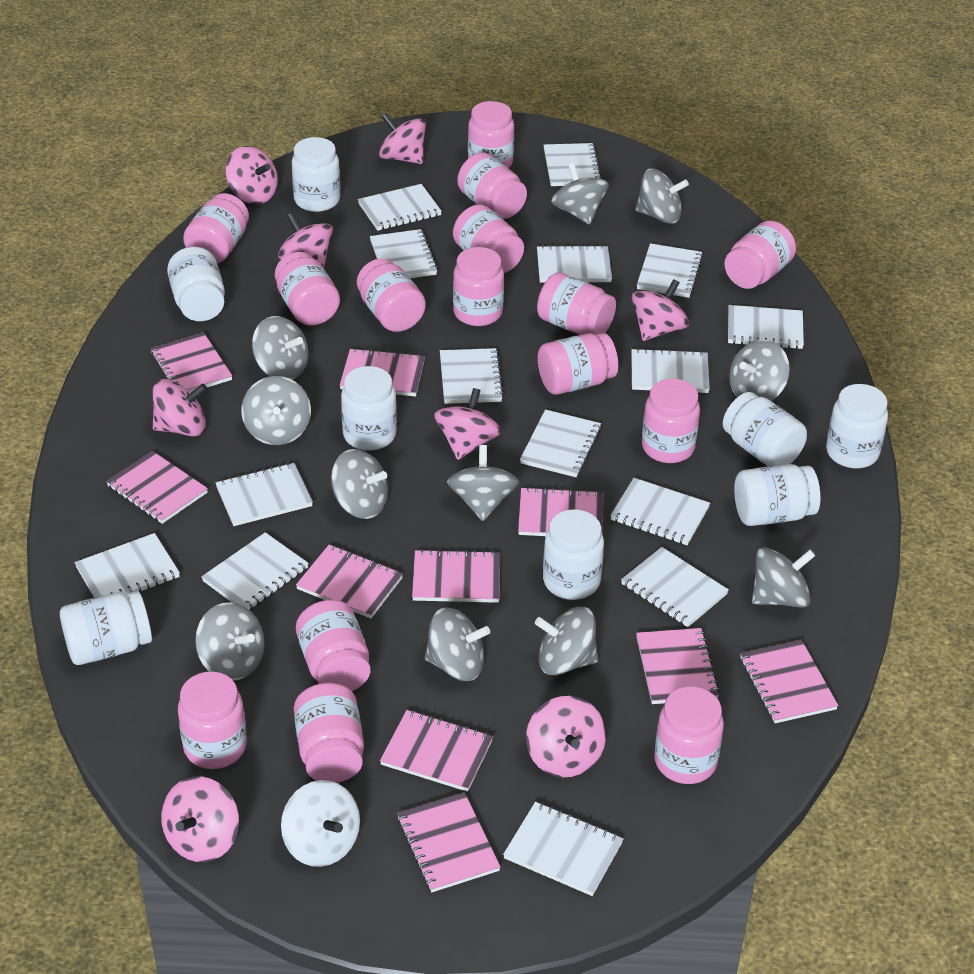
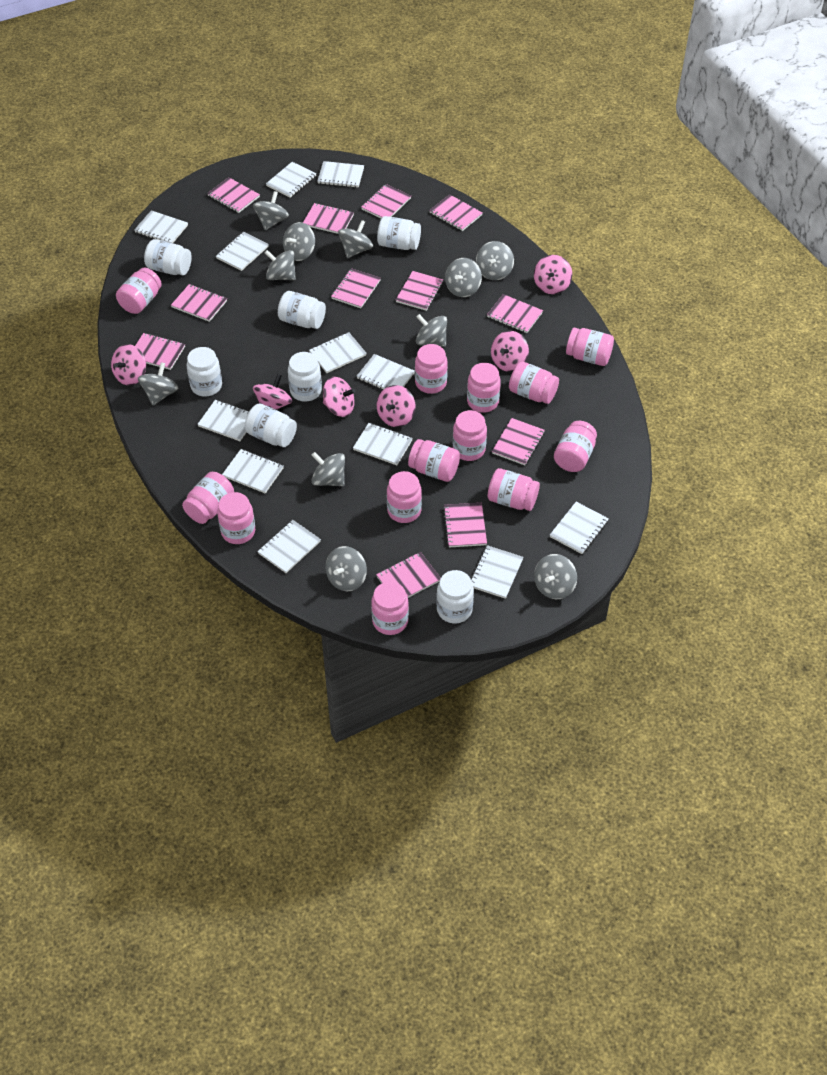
pink jar: 15 -> 13
pink notebook: 10 -> 12
pink spinning top: 8 -> 6
white jar: 8 -> 7
white notebook: 15 -> 12
white spinning top: 1 -> 0

